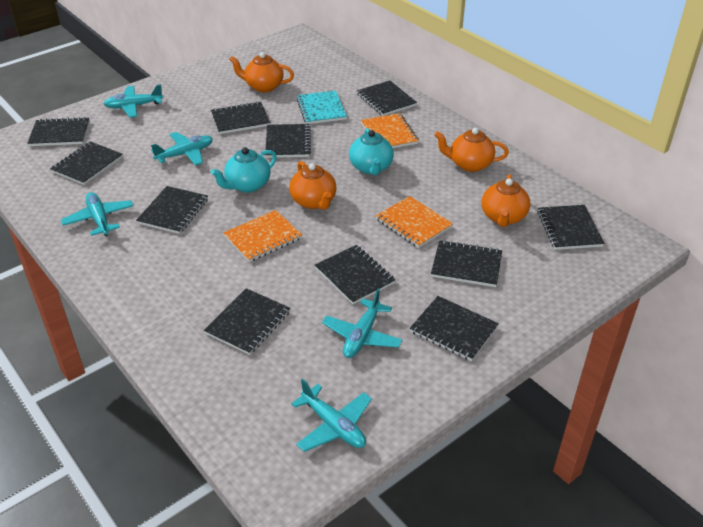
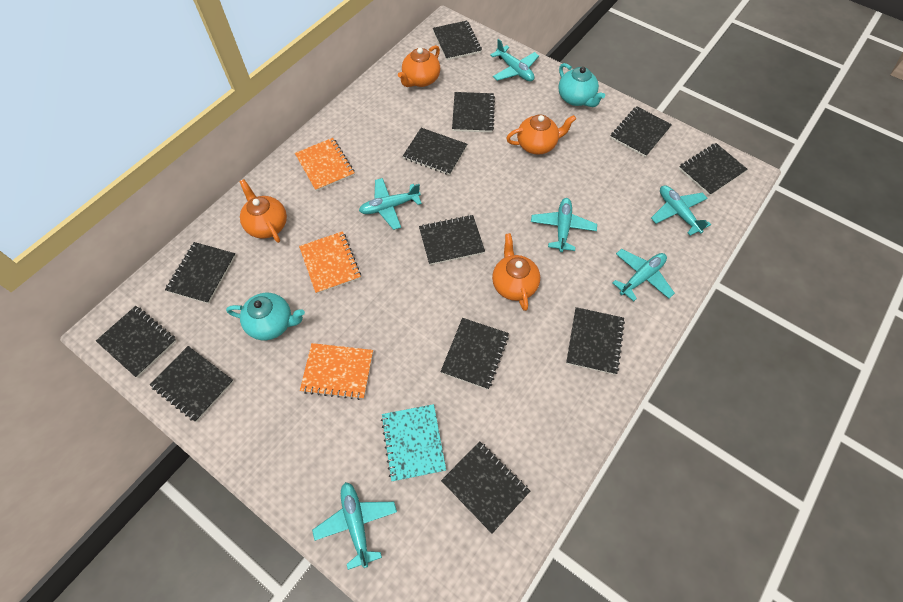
black notebook: 11 -> 12
turquoise plane: 5 -> 6

